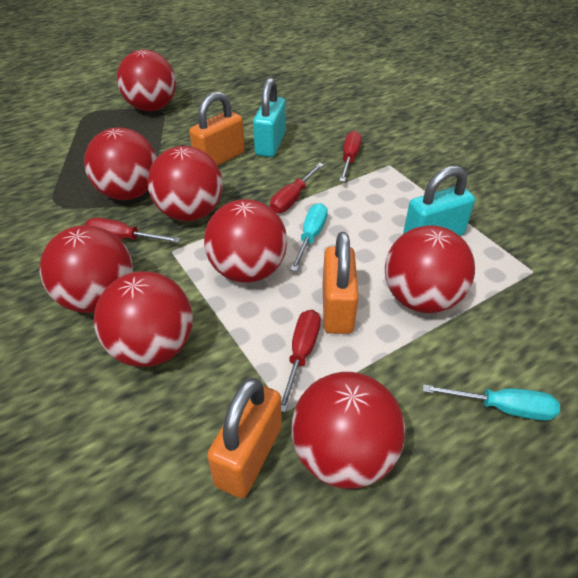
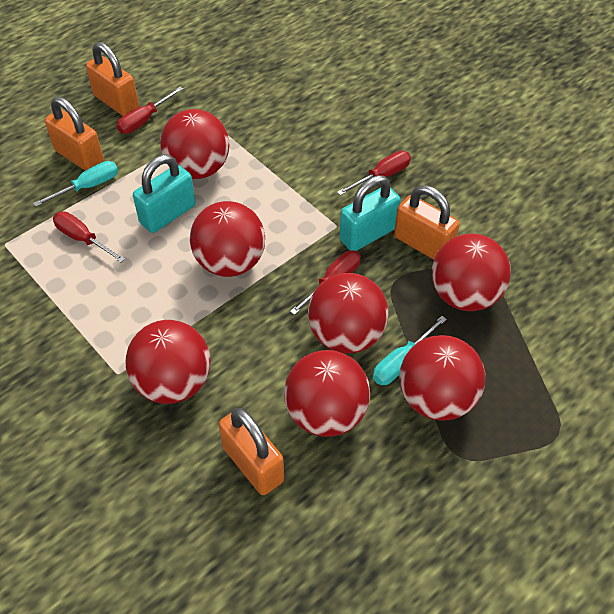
orange padlock: 3 -> 4
red ball: 8 -> 7

